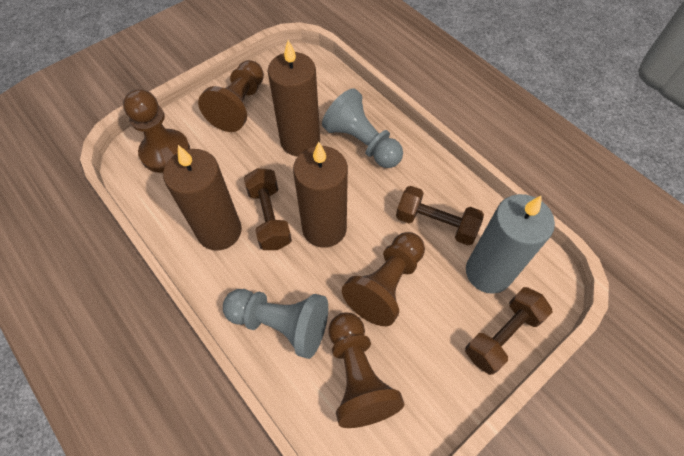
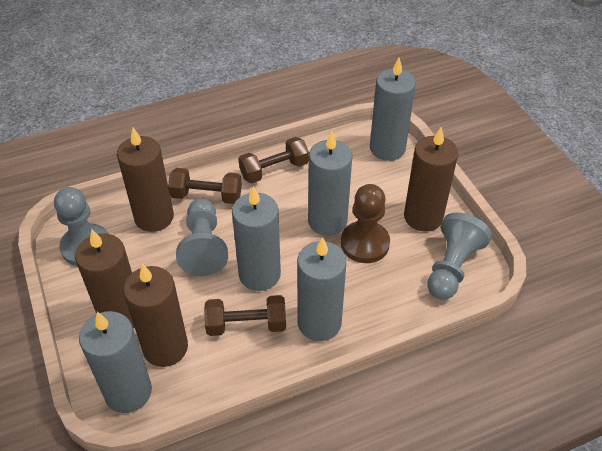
brown candle: 3 -> 4
brown pawn: 4 -> 1
grey candle: 1 -> 5
grey pawn: 2 -> 3

